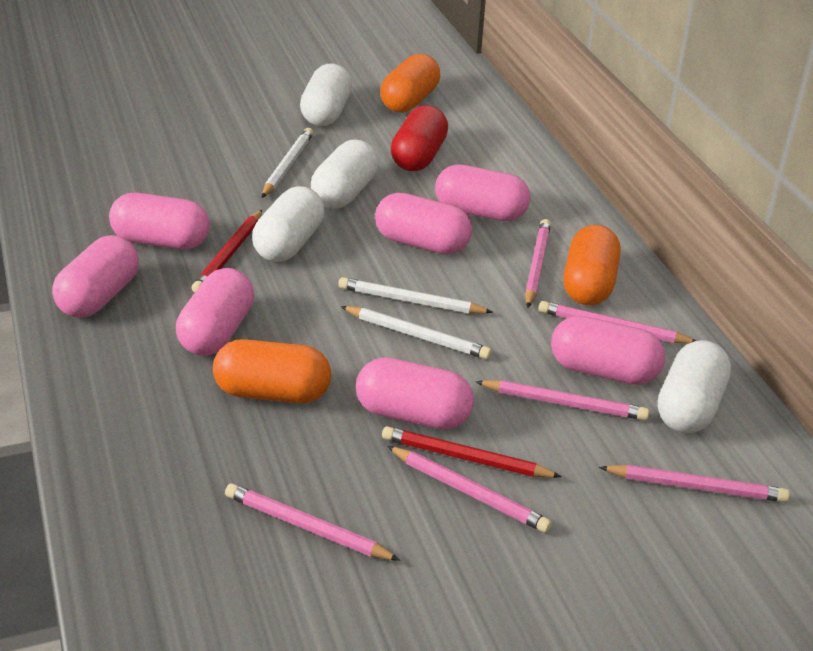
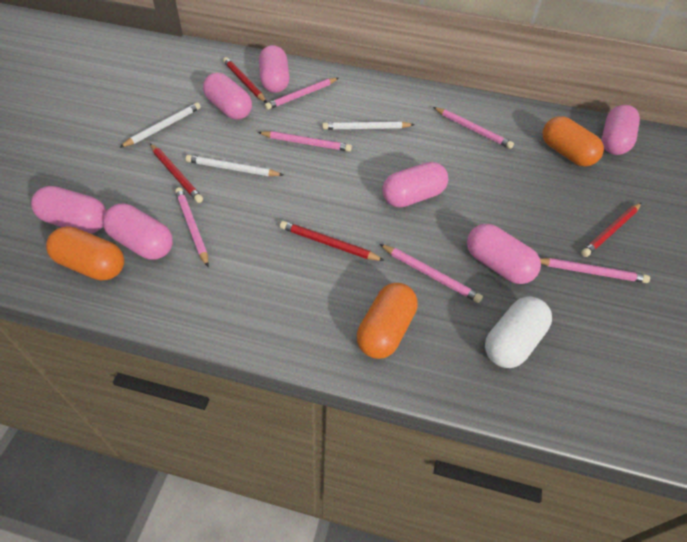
red capsule: 1 -> 0
red pencil: 2 -> 4
white capsule: 4 -> 1

